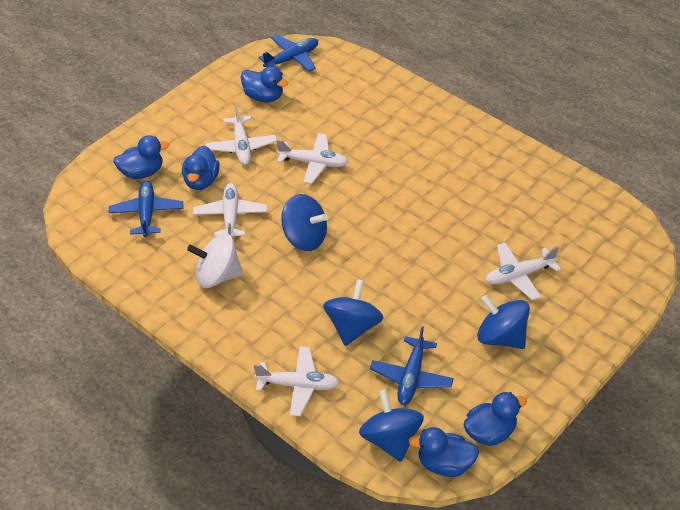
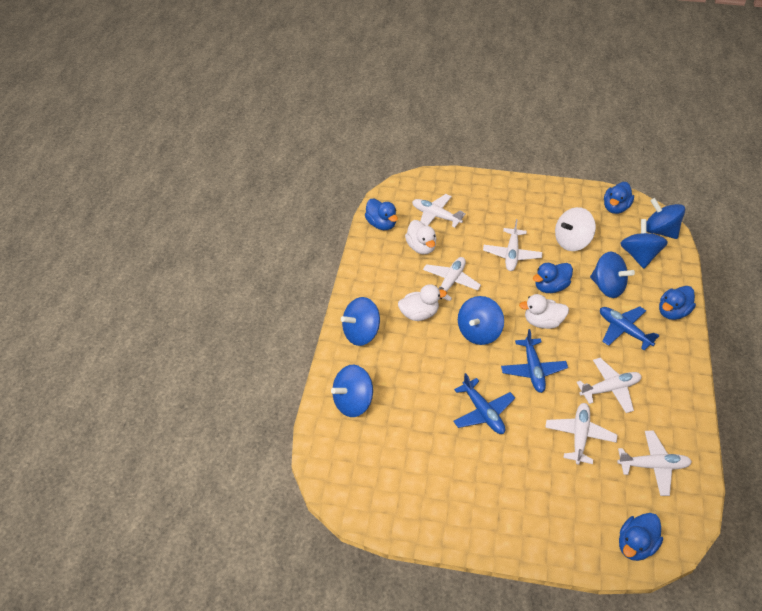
blue spinning top: 4 -> 6
white duck: 0 -> 3
white plane: 5 -> 6

